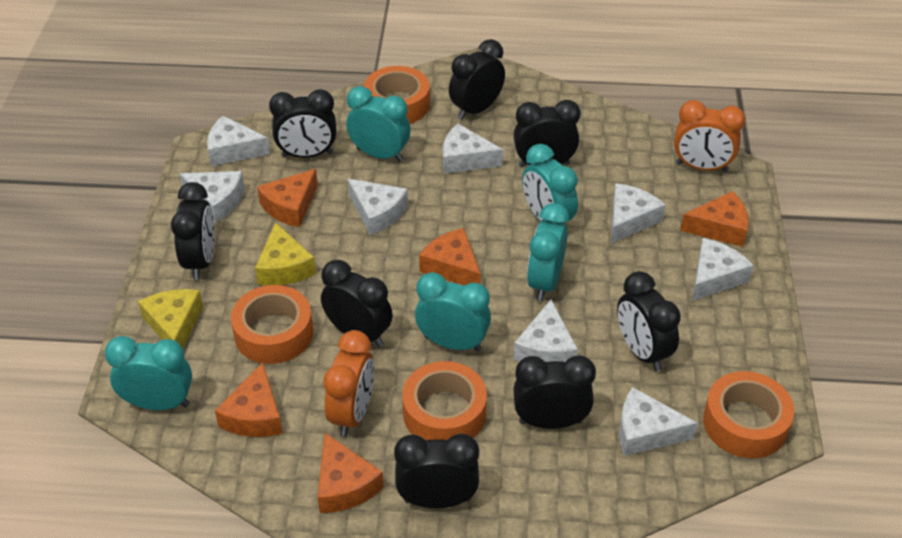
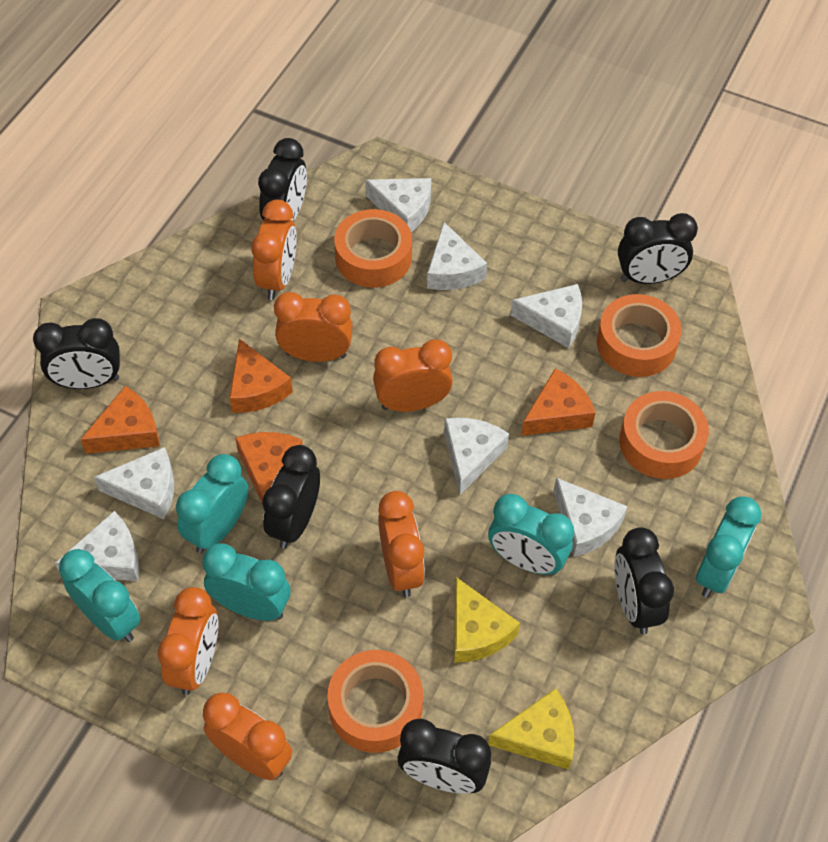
black clock: 8 -> 6
orange cheese: 5 -> 4
orange clock: 2 -> 6
white cheese: 8 -> 7

